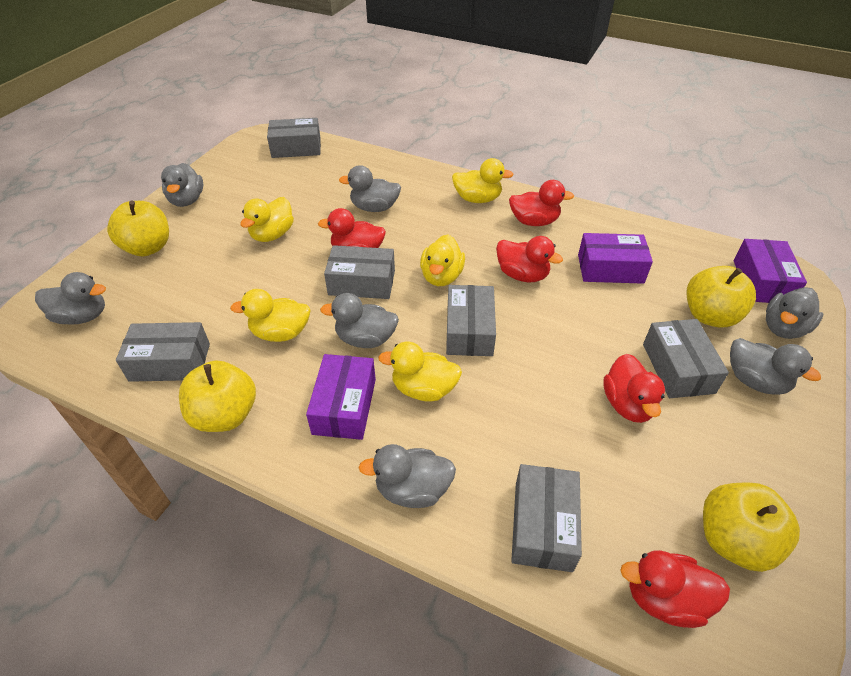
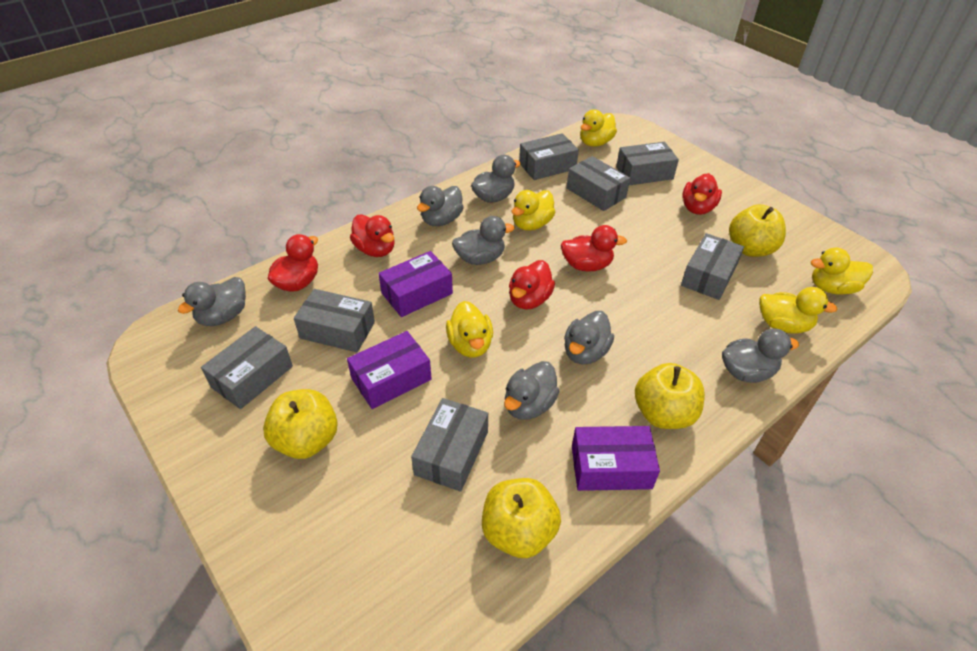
grey box: 6 -> 7

